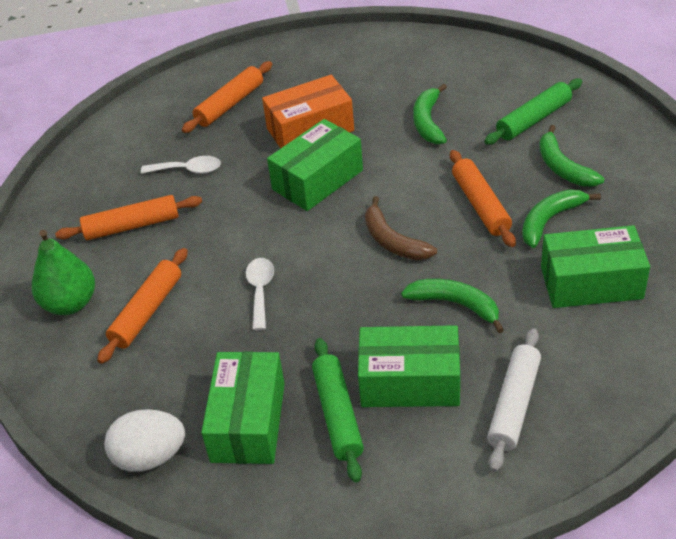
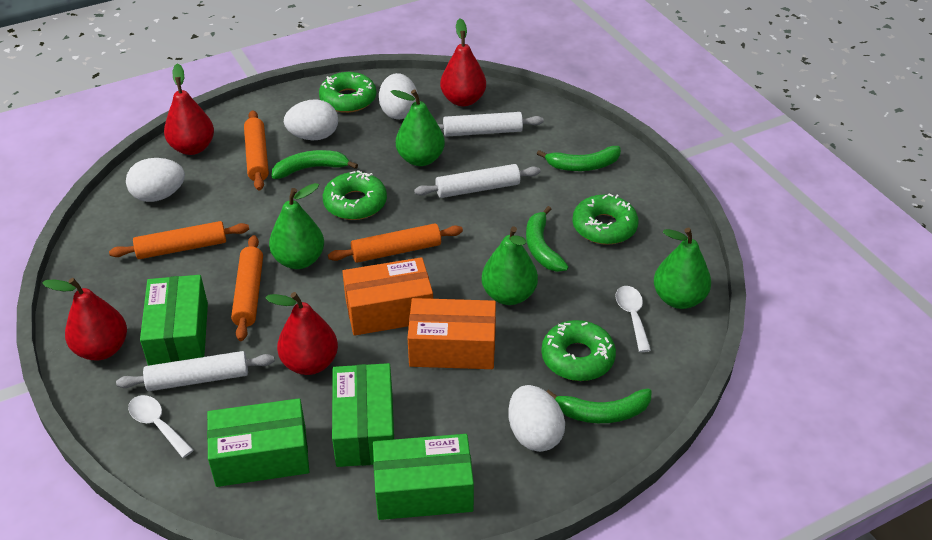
brown banana: 1 -> 0
green donut: 0 -> 4
green pear: 1 -> 4
green rolling pin: 2 -> 0
orange box: 1 -> 2
red pear: 0 -> 4
white egg: 1 -> 4
white rolling pin: 1 -> 3

